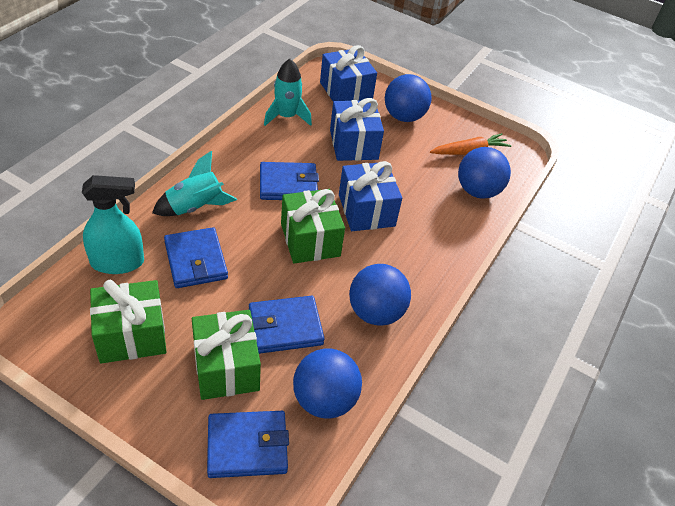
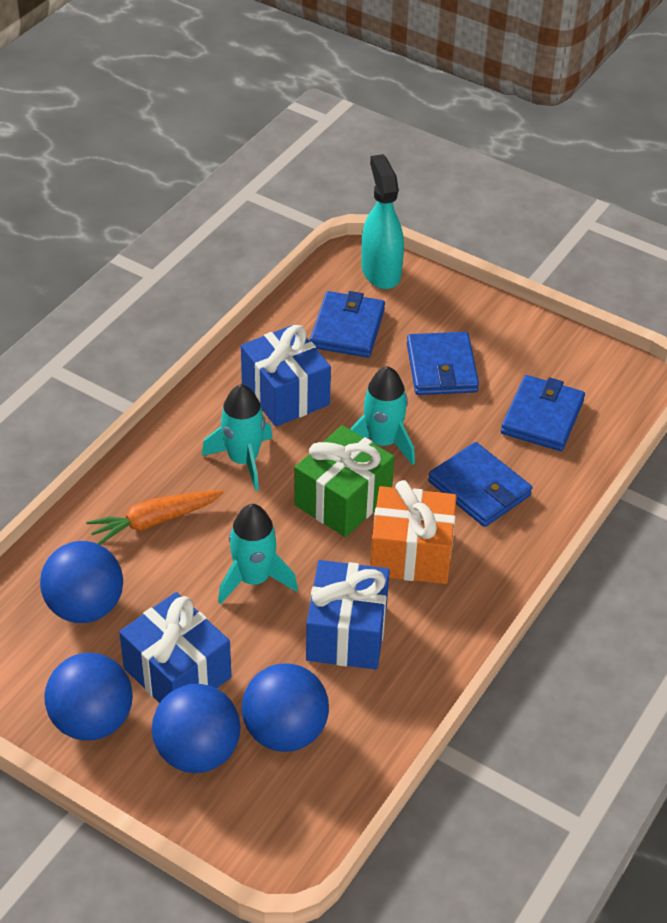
green gift: 3 -> 1
orange gift: 0 -> 1
turquoise rocket: 2 -> 3

